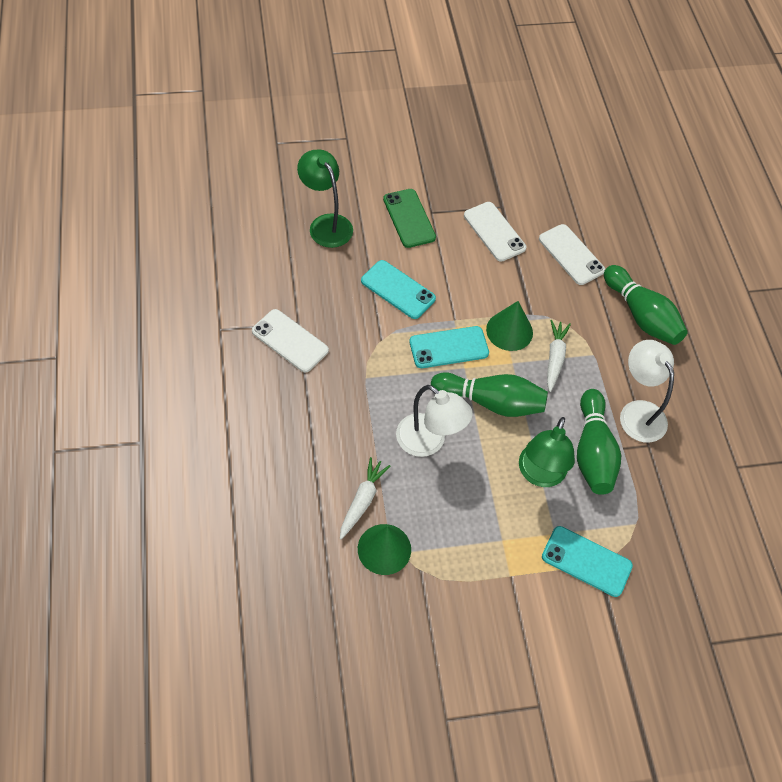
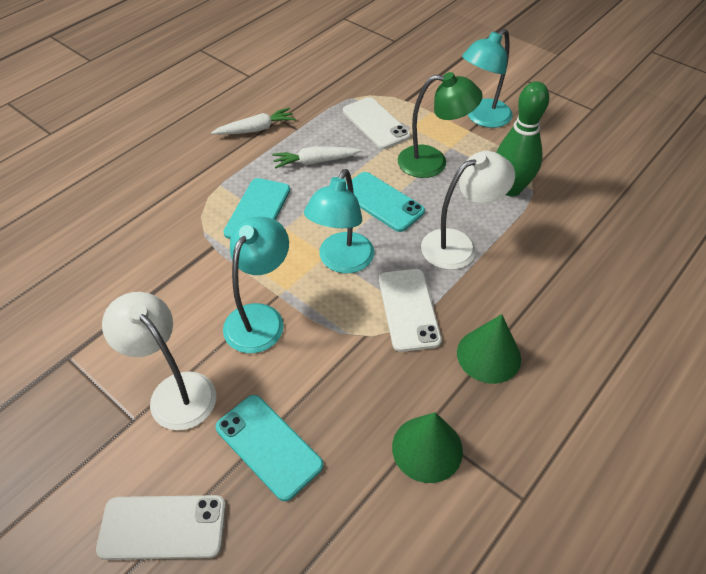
green bowling pin: 3 -> 1
green lamp: 2 -> 1
green phone: 1 -> 0
turquoise lamp: 0 -> 3

